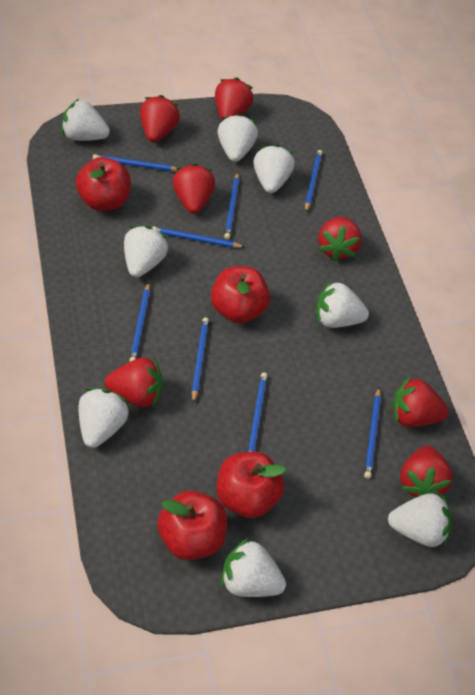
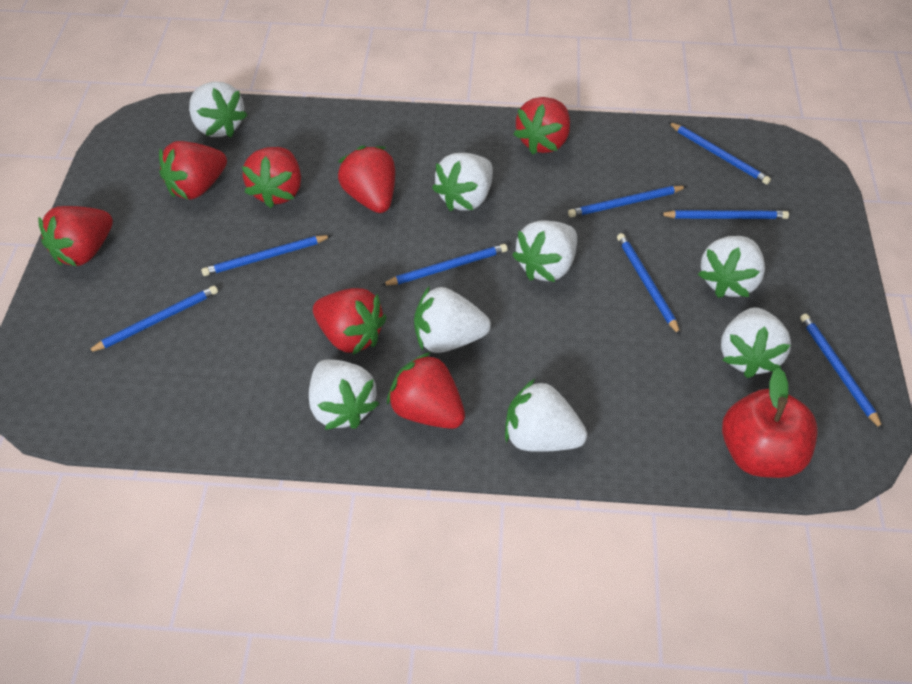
red apple: 4 -> 1

